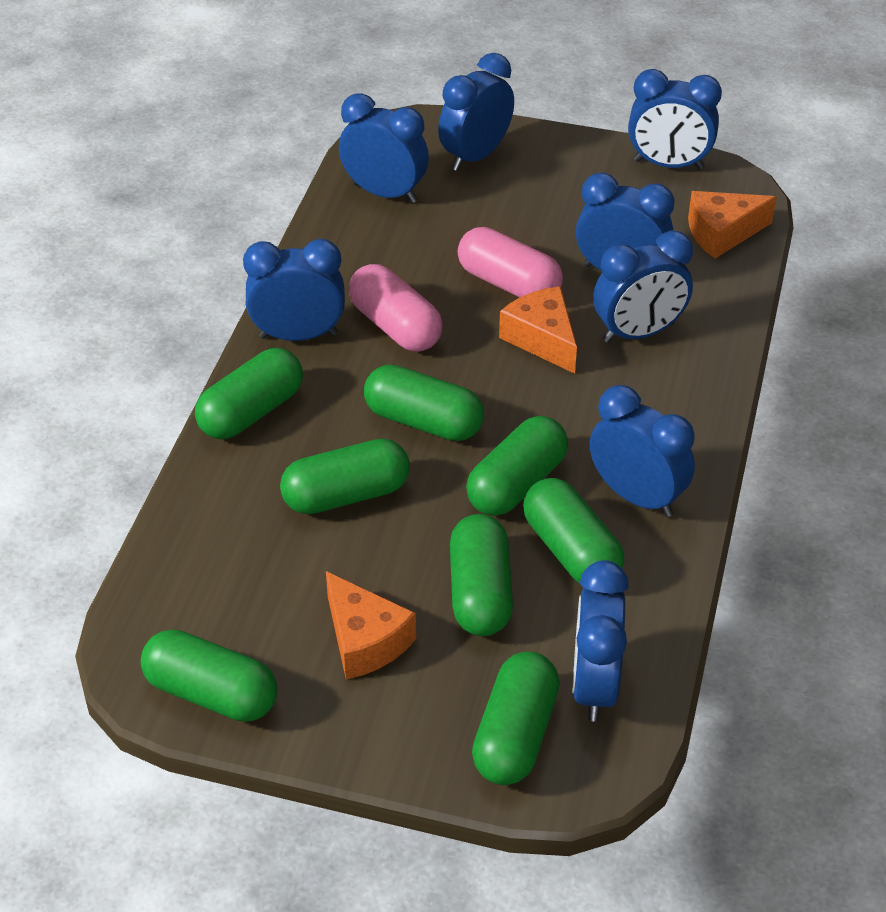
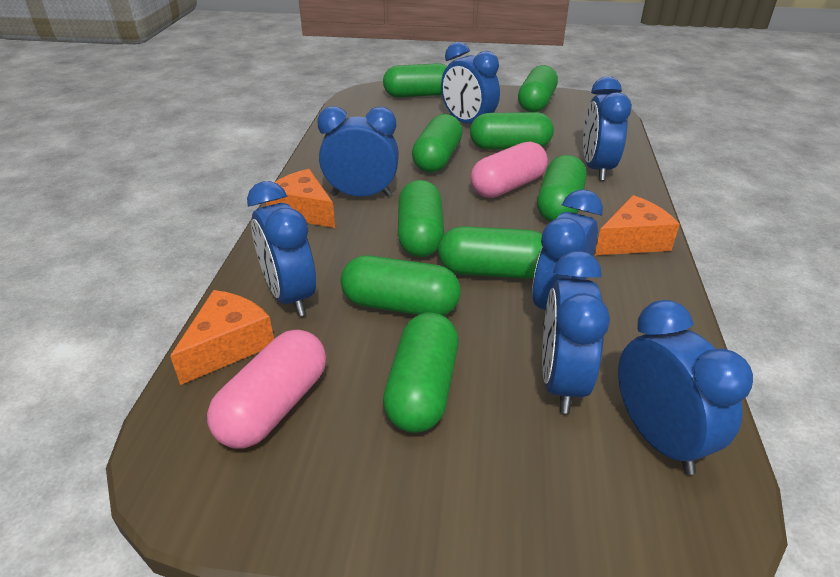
blue clock: 8 -> 7
green capsule: 8 -> 9

